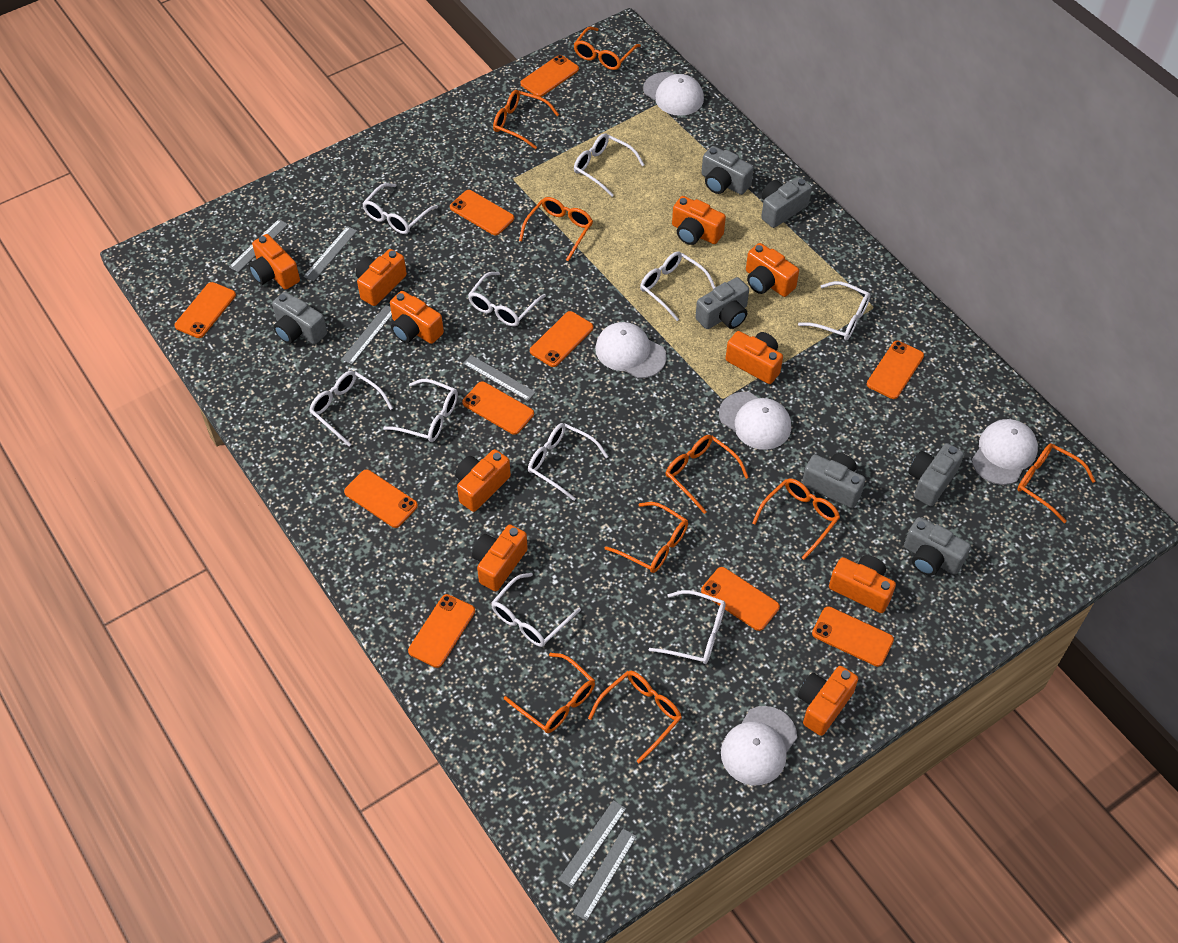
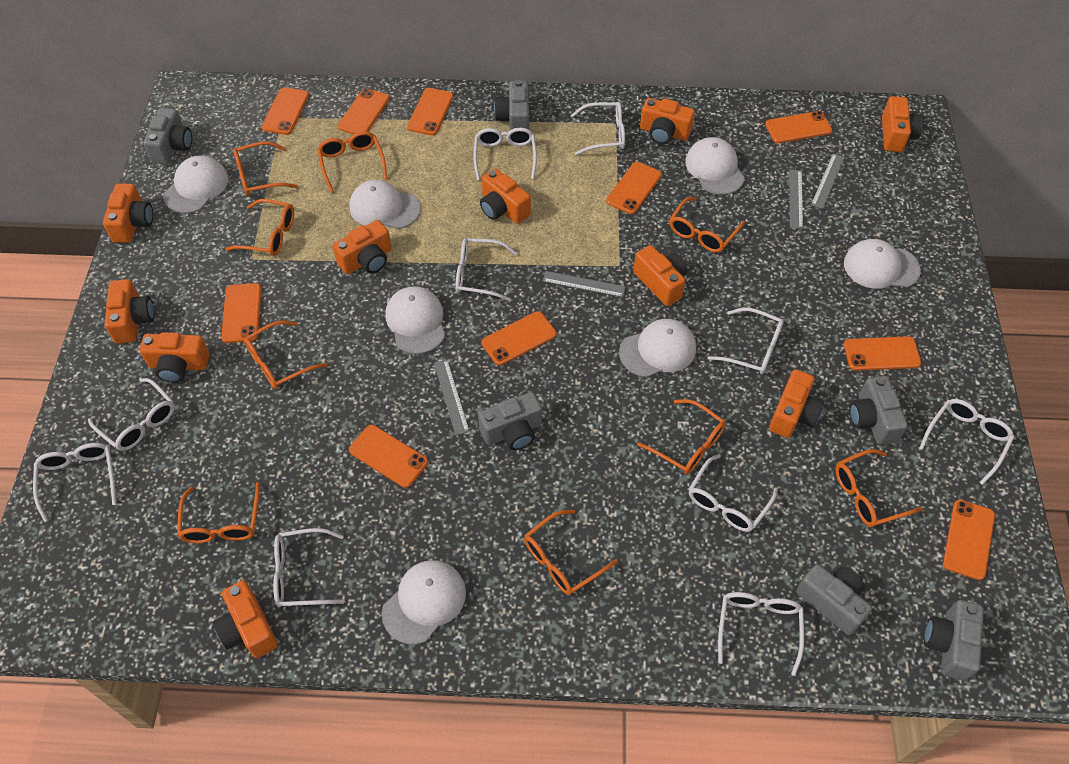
grey camera: 7 -> 6
grey ruler: 6 -> 4
white cap: 5 -> 7

